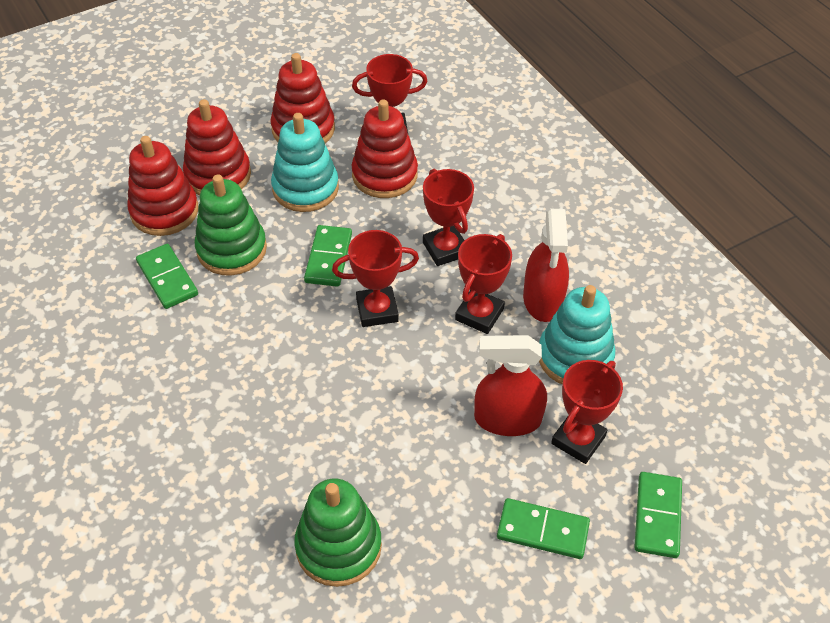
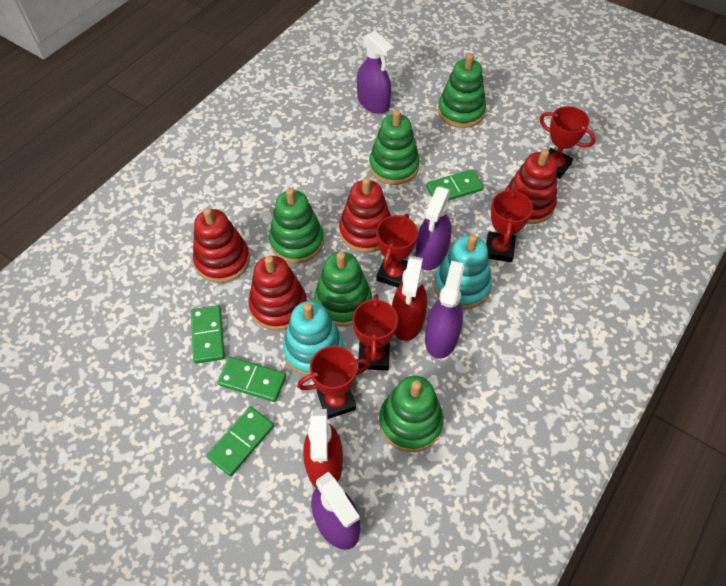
green stacking toy: 2 -> 5
purple spray bottle: 0 -> 4

